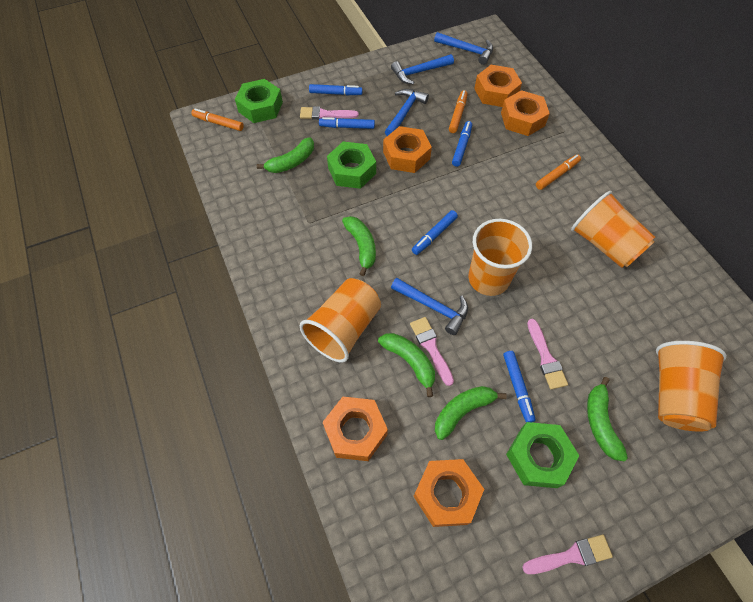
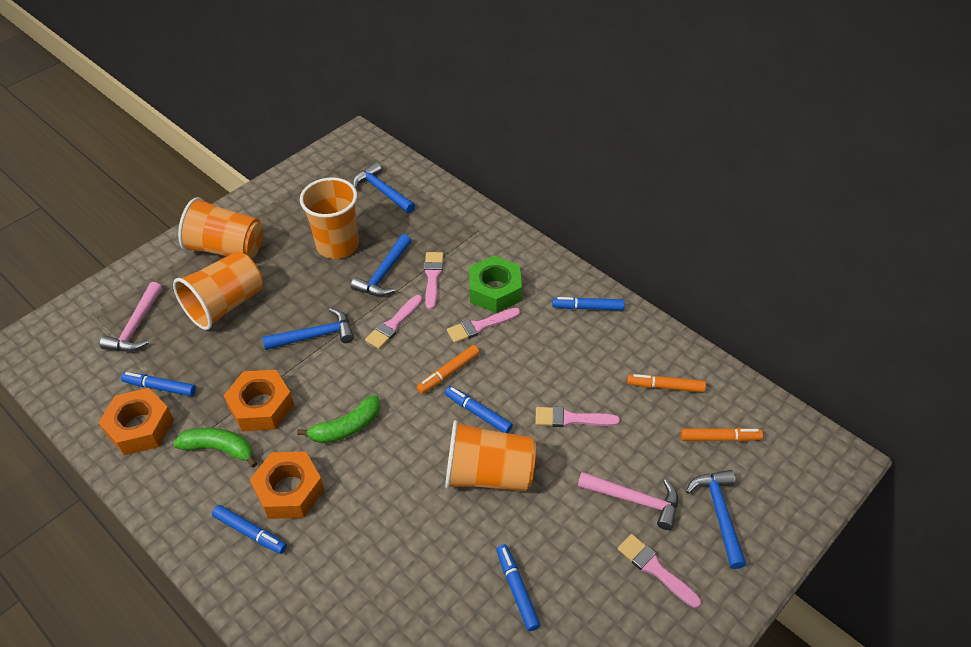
green banana: 5 -> 2
green nut: 3 -> 1
orange nut: 5 -> 3
pink brush: 4 -> 5
pink hammer: 0 -> 2

